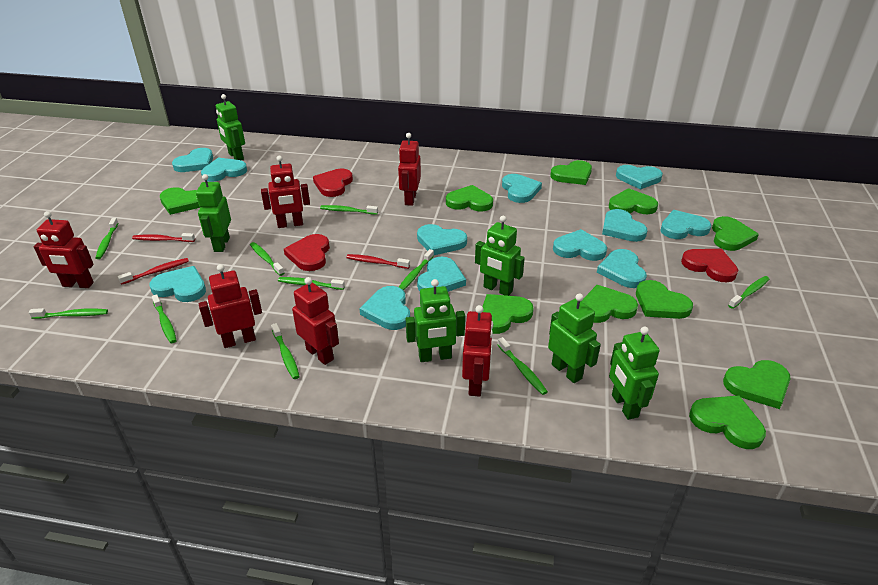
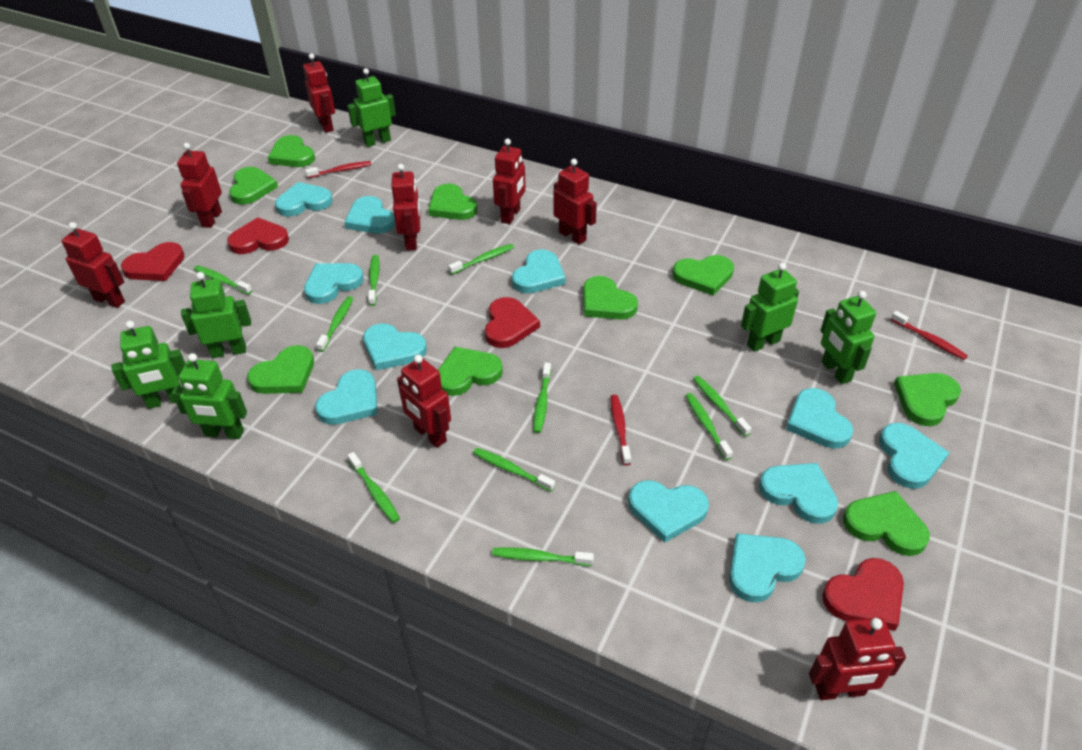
green heart: 10 -> 9
red heart: 3 -> 4
red robot: 6 -> 8
turquoise heart: 12 -> 11

